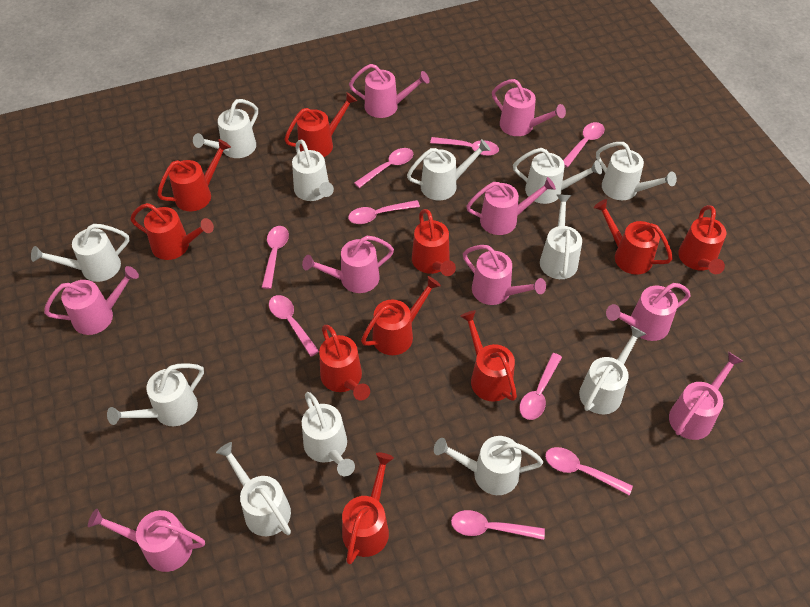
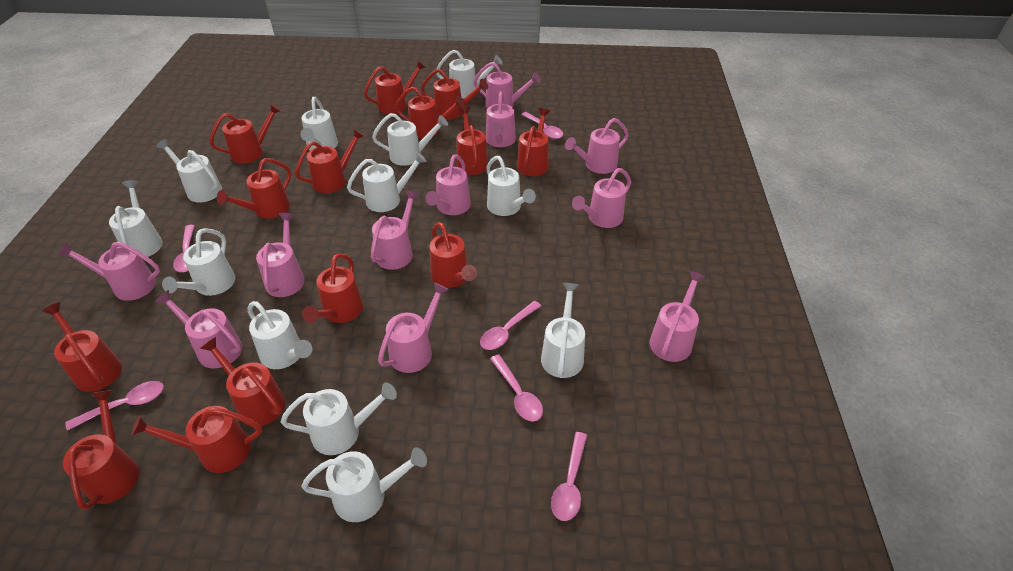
pink spoon: 9 -> 6
pink watering can: 9 -> 11
red watering can: 10 -> 14

